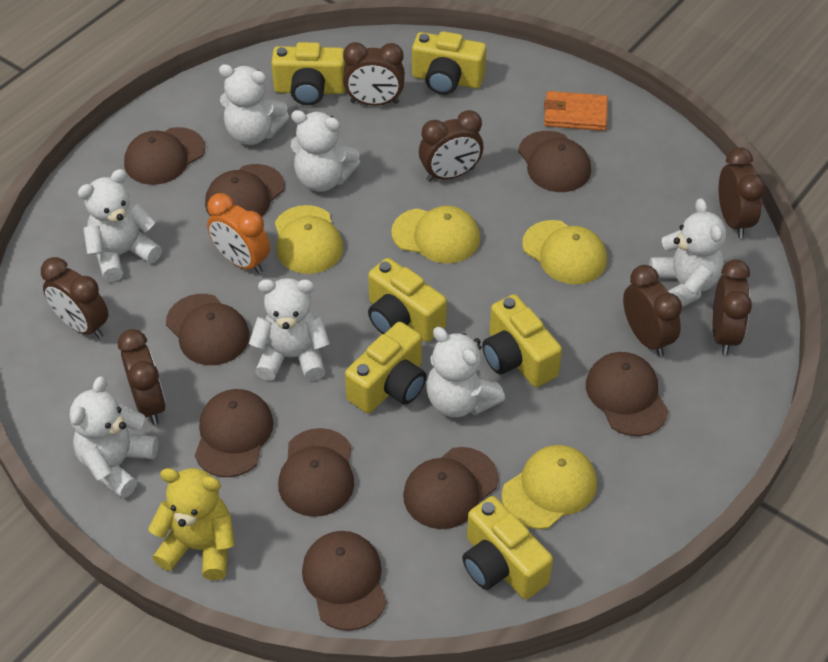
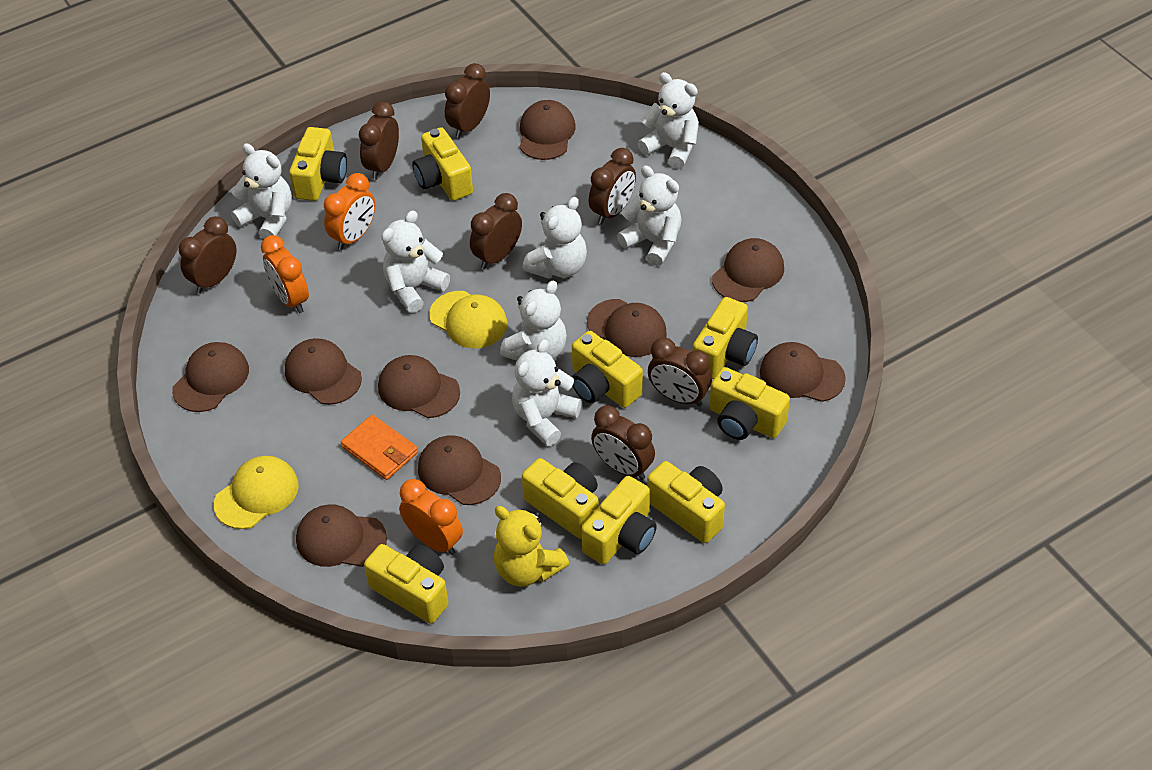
orange clock: 1 -> 3
yellow camera: 6 -> 9
yellow cap: 4 -> 2

